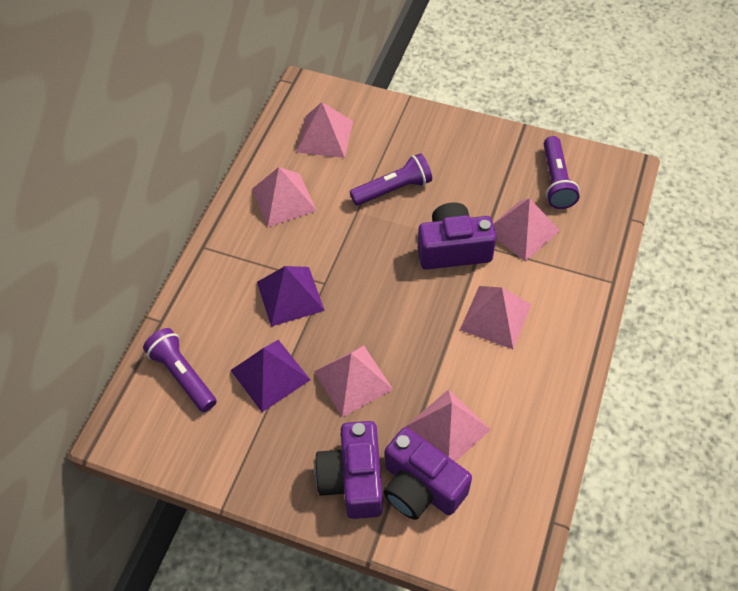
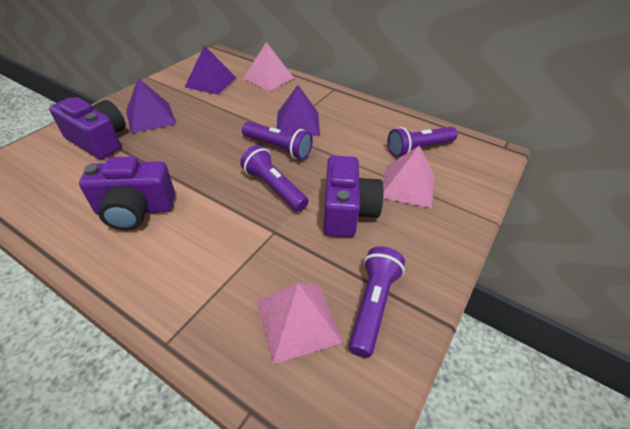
pink pyramid: 6 -> 3
purple flashlight: 3 -> 4
purple pyramid: 2 -> 3

